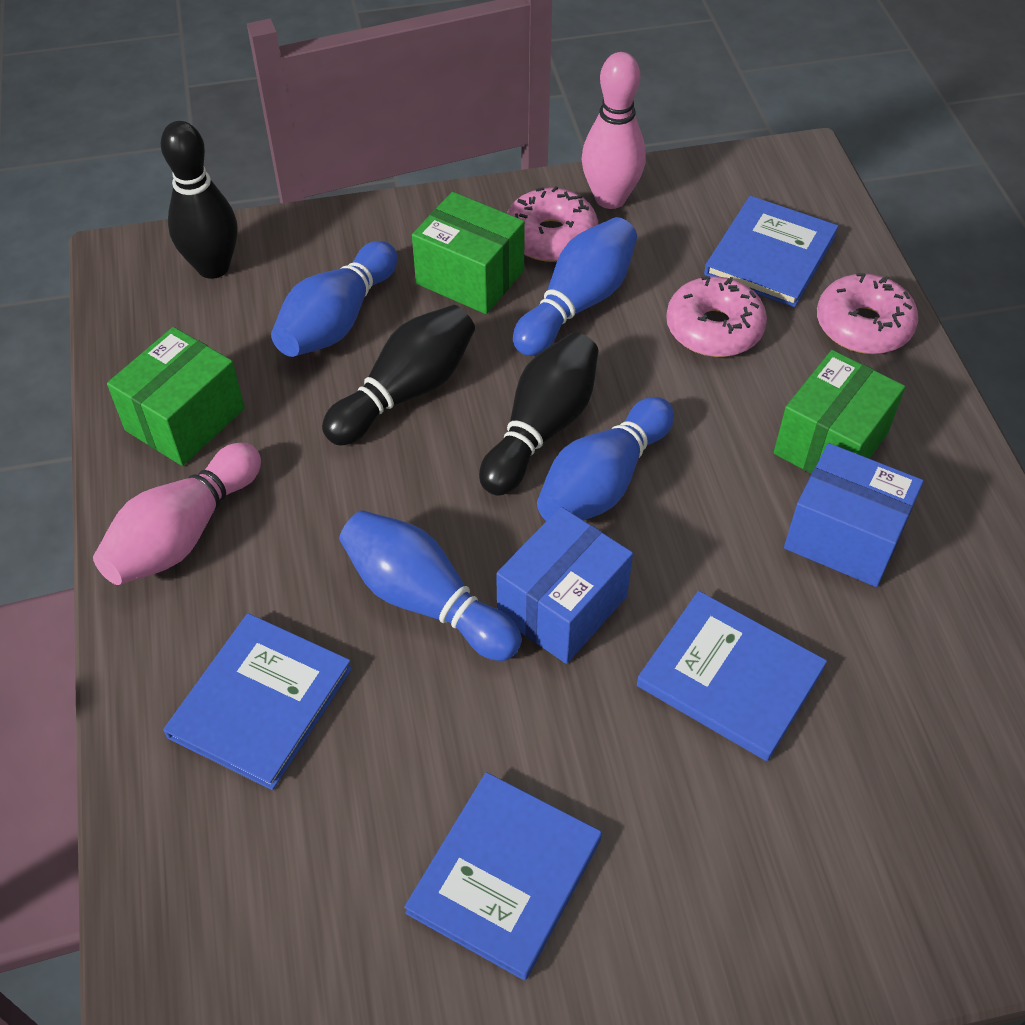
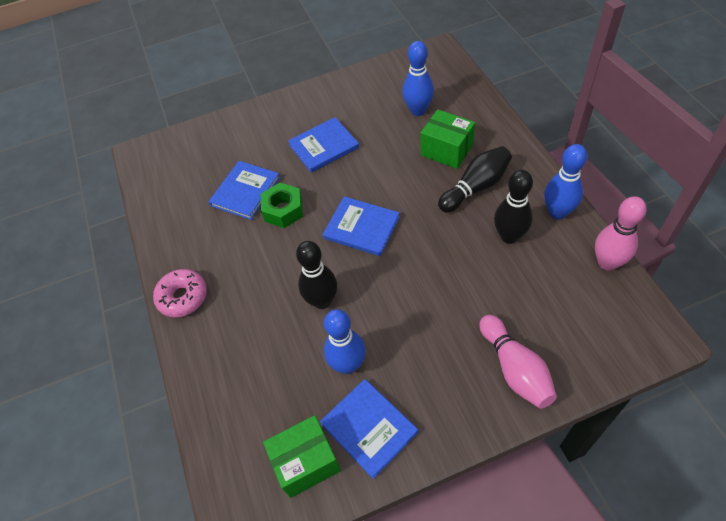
blue bowling pin: 4 -> 3
blue box: 2 -> 0
green box: 3 -> 2
green nut: 0 -> 1
pink donut: 3 -> 1

